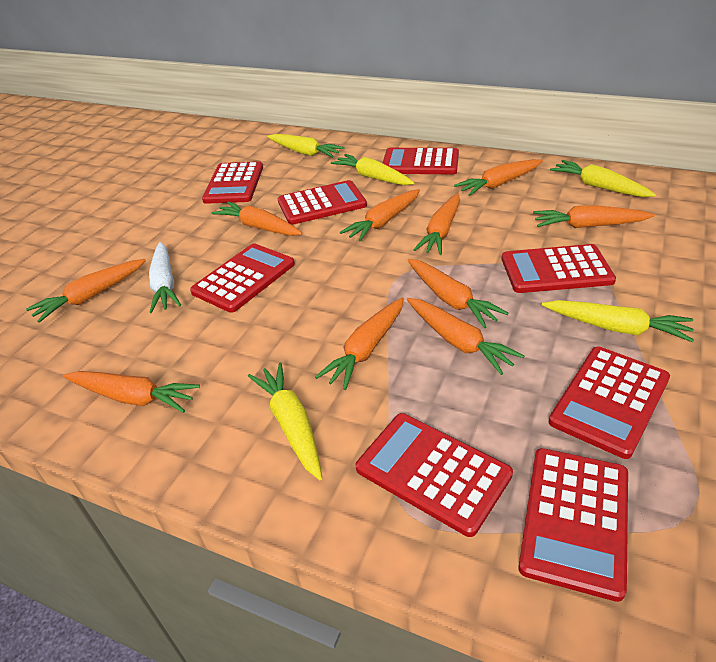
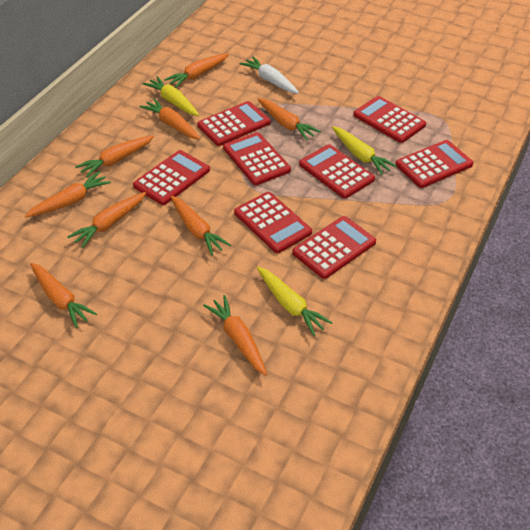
orange carrot: 10 -> 9
yellow carrot: 5 -> 3

